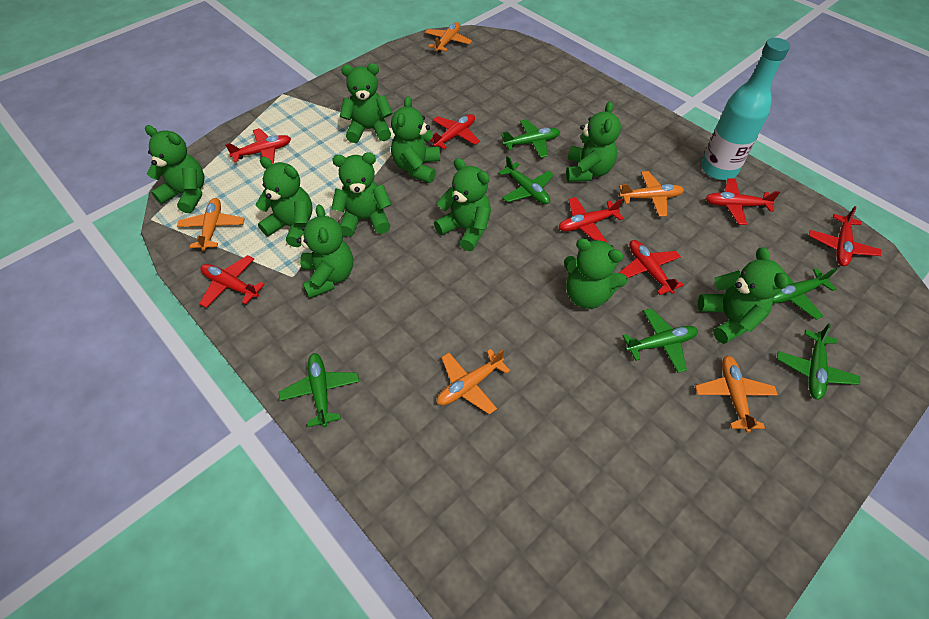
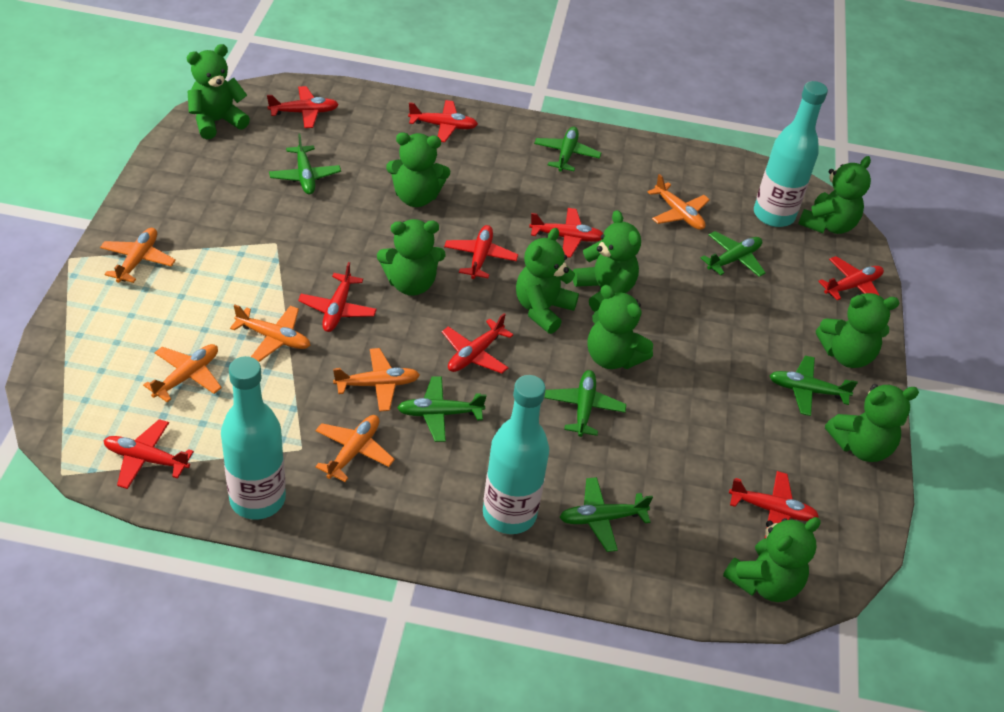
green plane: 6 -> 7
orange plane: 5 -> 6
red plane: 7 -> 9
turquoise bottle: 1 -> 3

